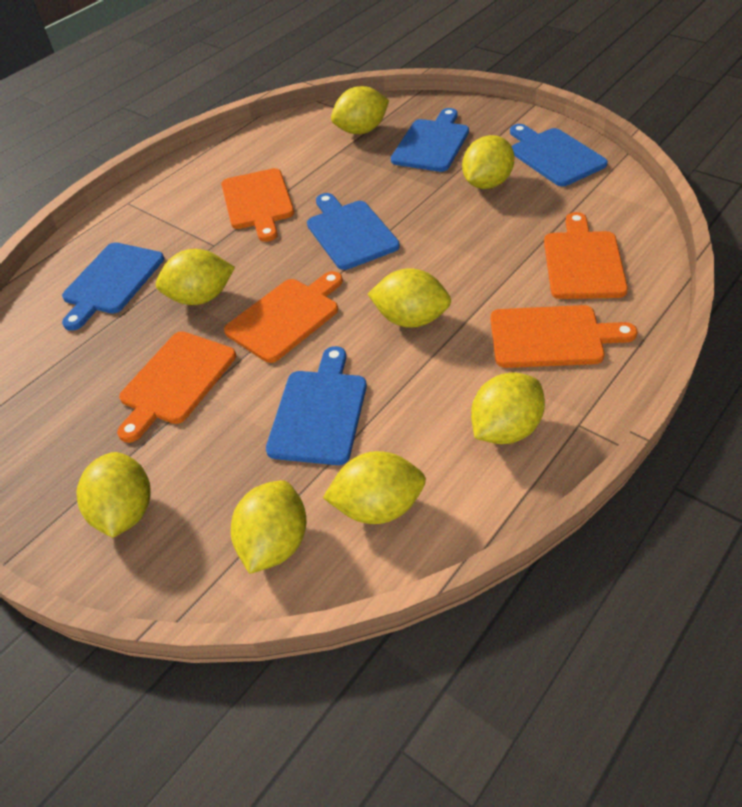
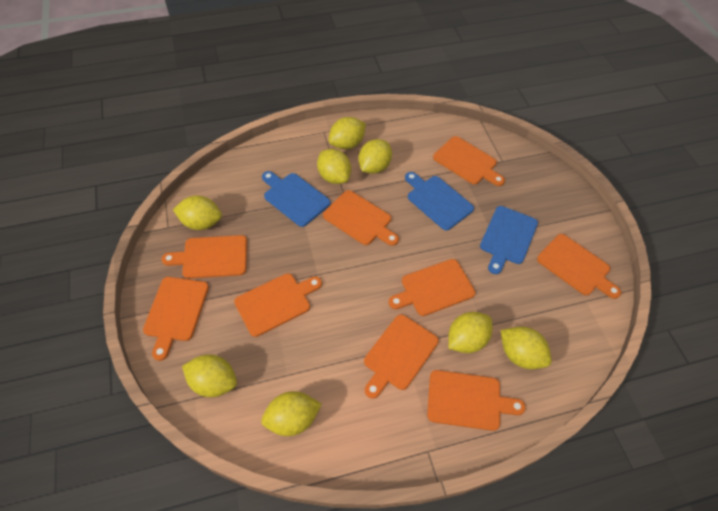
blue cutting board: 5 -> 3
orange cutting board: 5 -> 9

